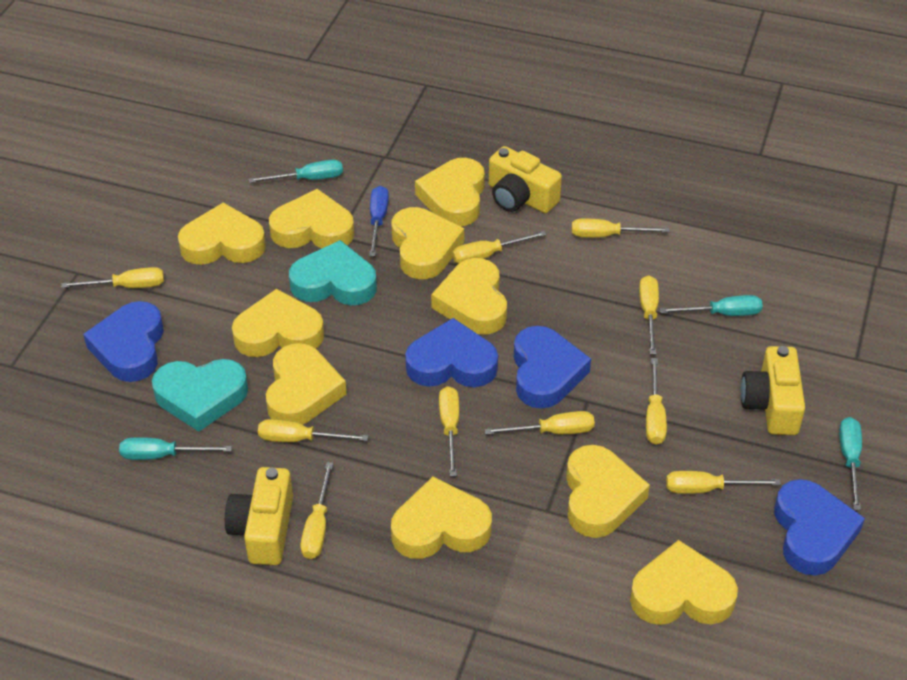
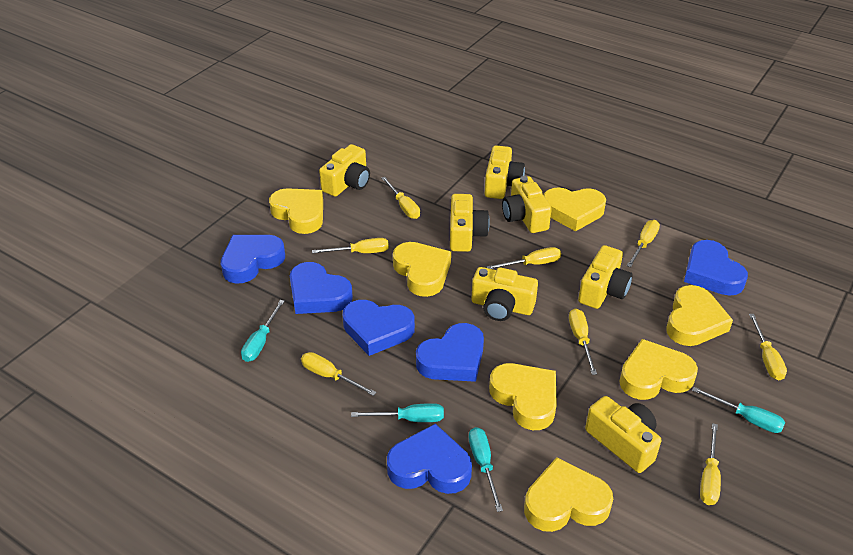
blue heart: 4 -> 6
blue screwdriver: 1 -> 0
turquoise heart: 2 -> 0
yellow camera: 3 -> 7
yellow heart: 10 -> 7
yellow screwdriver: 10 -> 8

